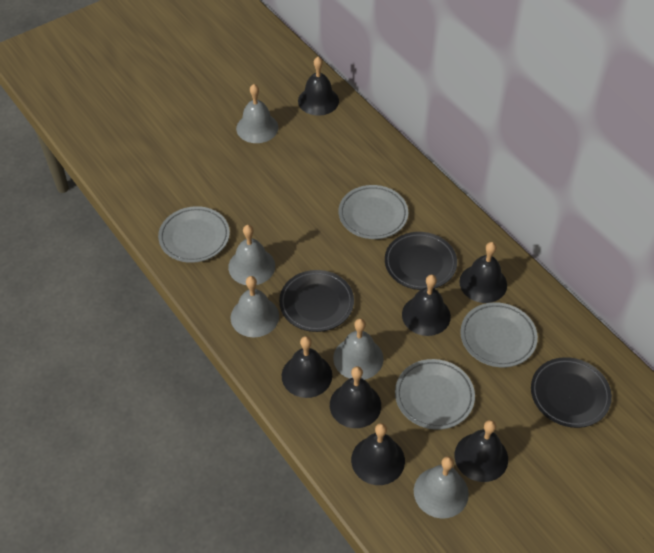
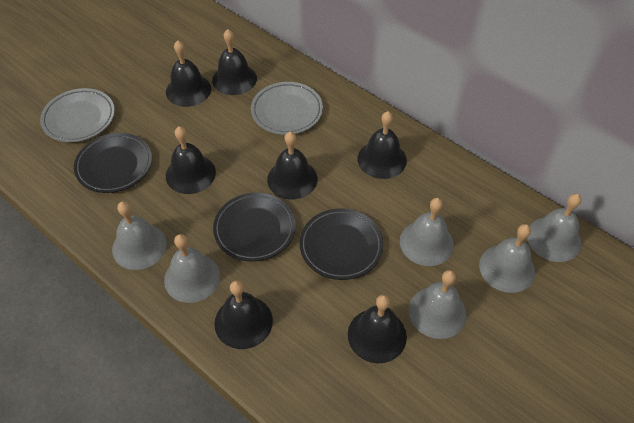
grey bell: 5 -> 6
grey plate: 4 -> 2

